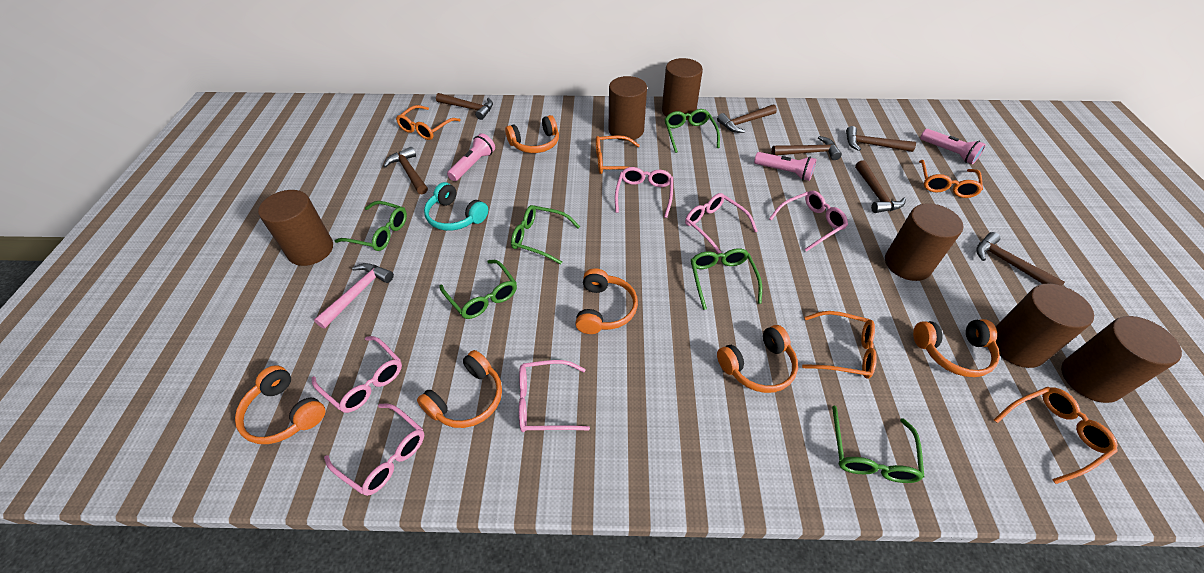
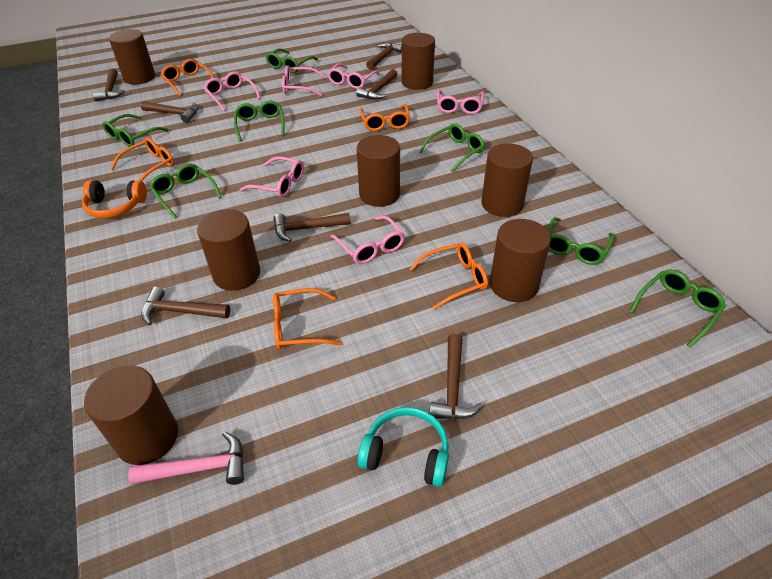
brown cylinder: 6 -> 7
green glasses: 6 -> 7
orange headphones: 6 -> 1
pink flashlight: 3 -> 0

